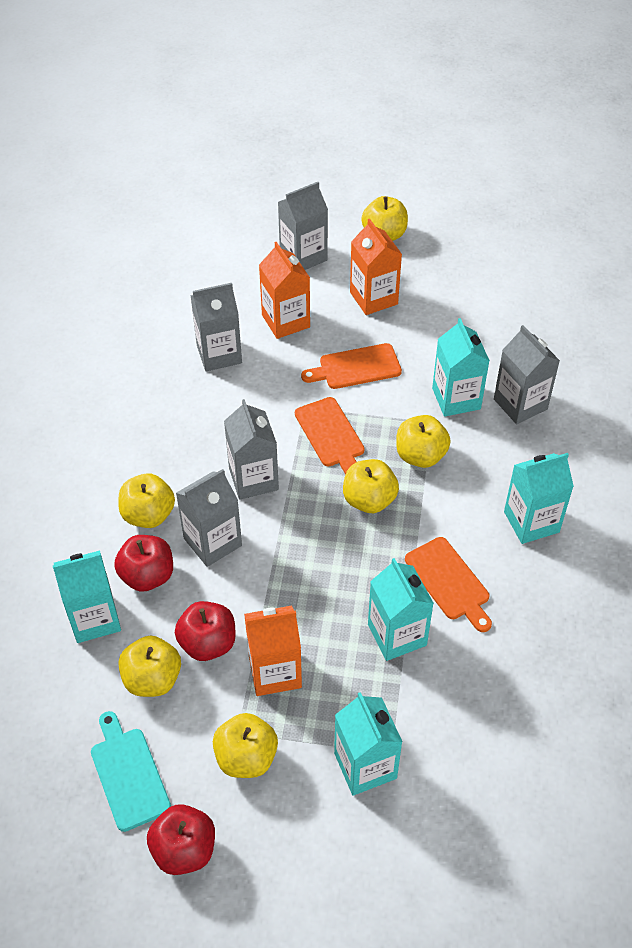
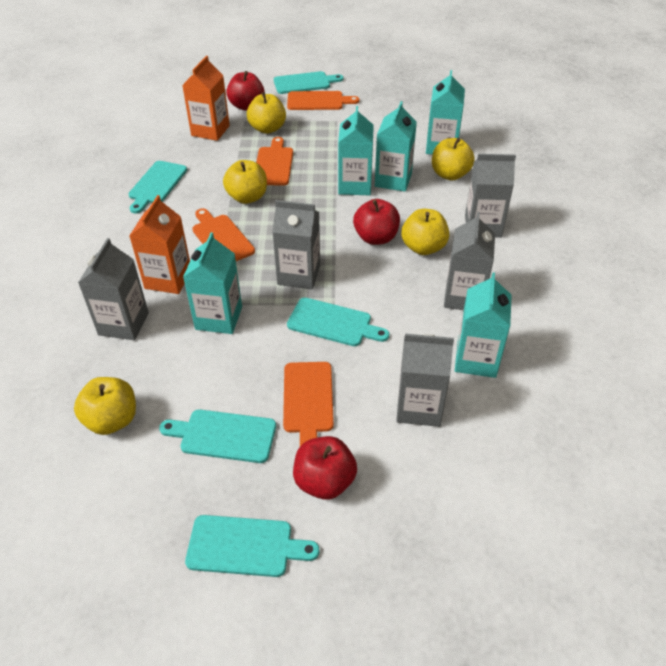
orange carton: 3 -> 2
orange cutting board: 3 -> 4
turquoise cutting board: 1 -> 5
yellow apple: 6 -> 5

